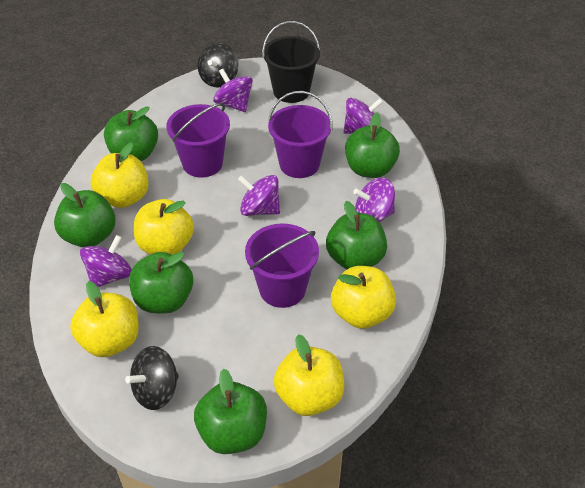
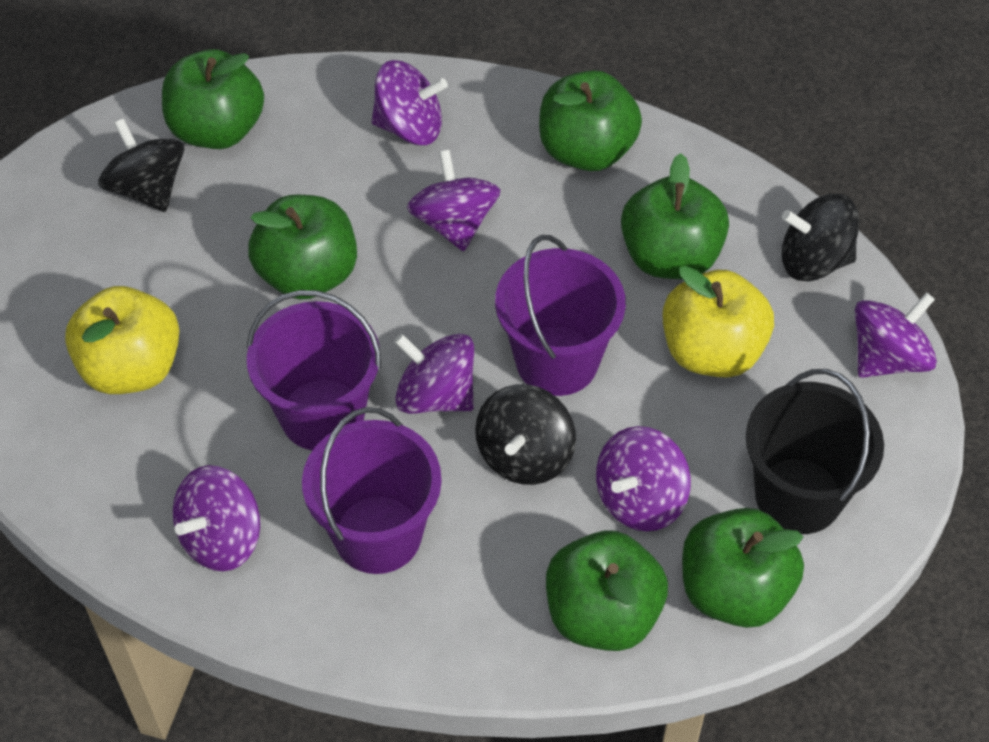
black spinning top: 2 -> 3
purple spinning top: 5 -> 6
yellow apple: 5 -> 2

